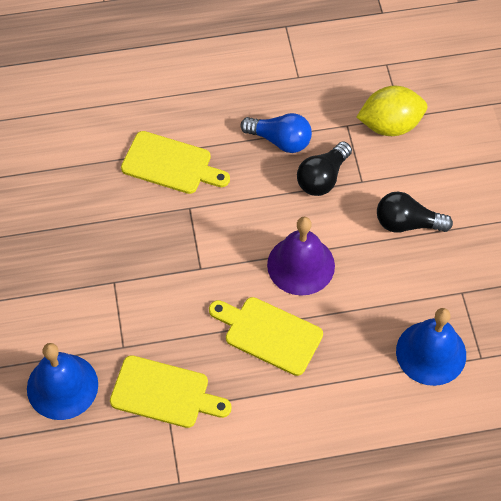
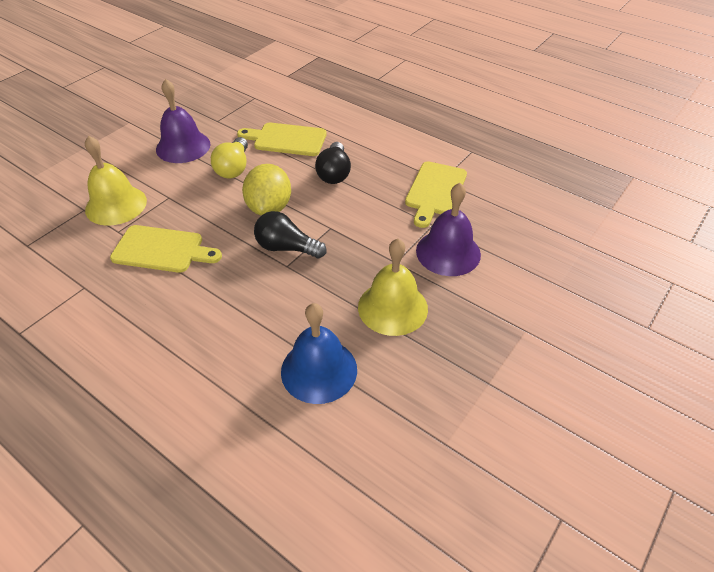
blue bell: 2 -> 1
blue light bulb: 1 -> 0
purple bell: 1 -> 2
yellow bell: 0 -> 2
yellow light bulb: 0 -> 1

